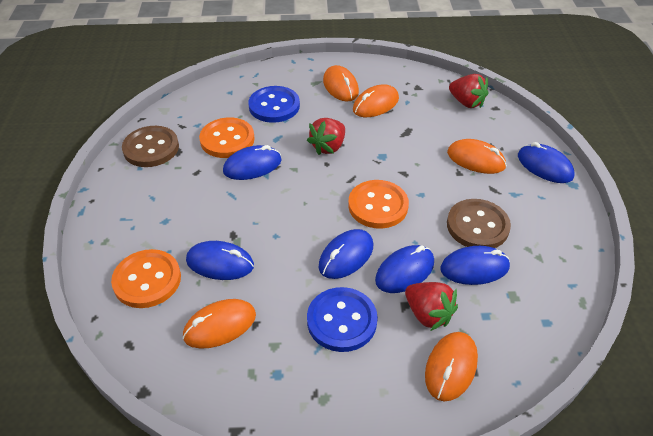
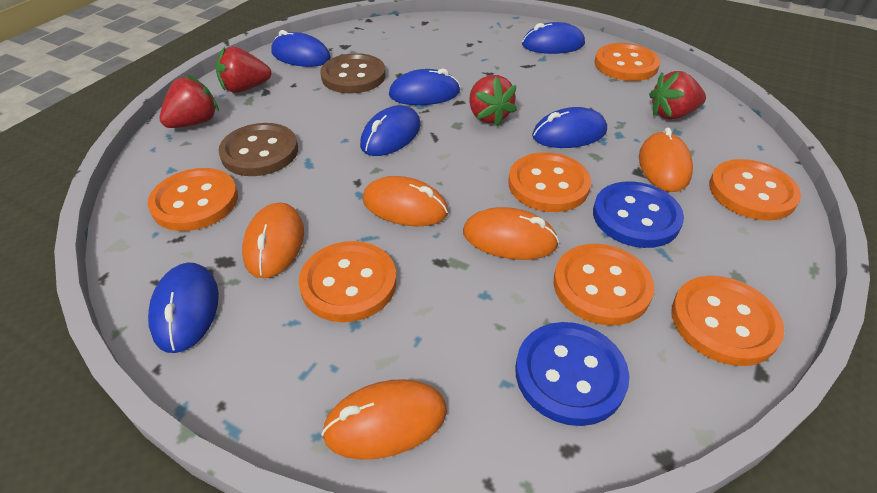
orange button: 3 -> 7
red strawberry: 3 -> 4

